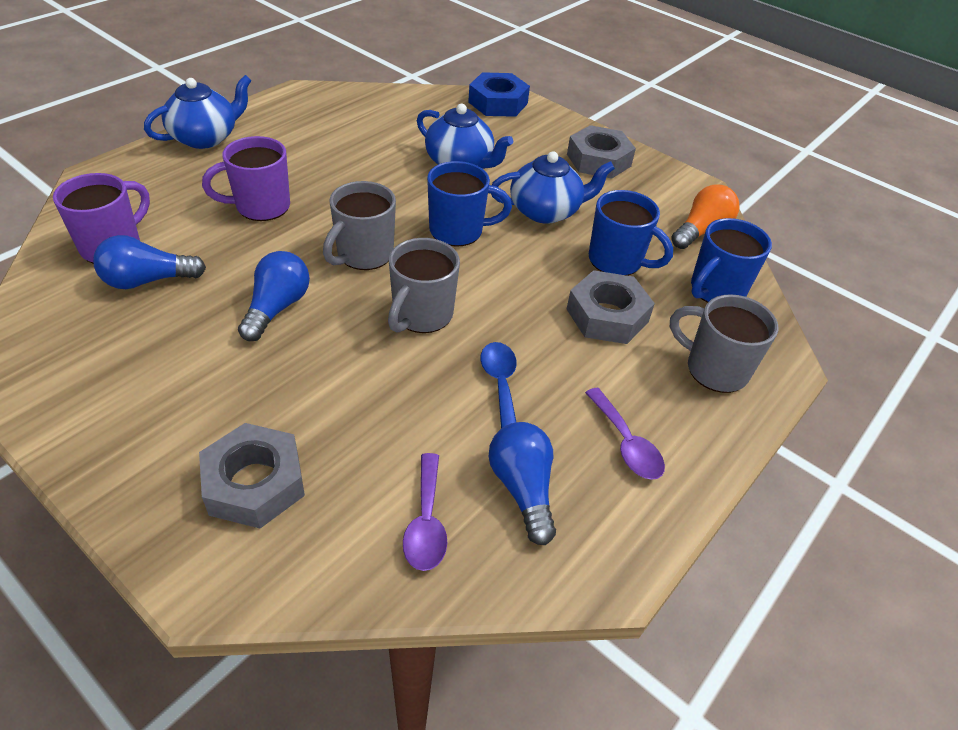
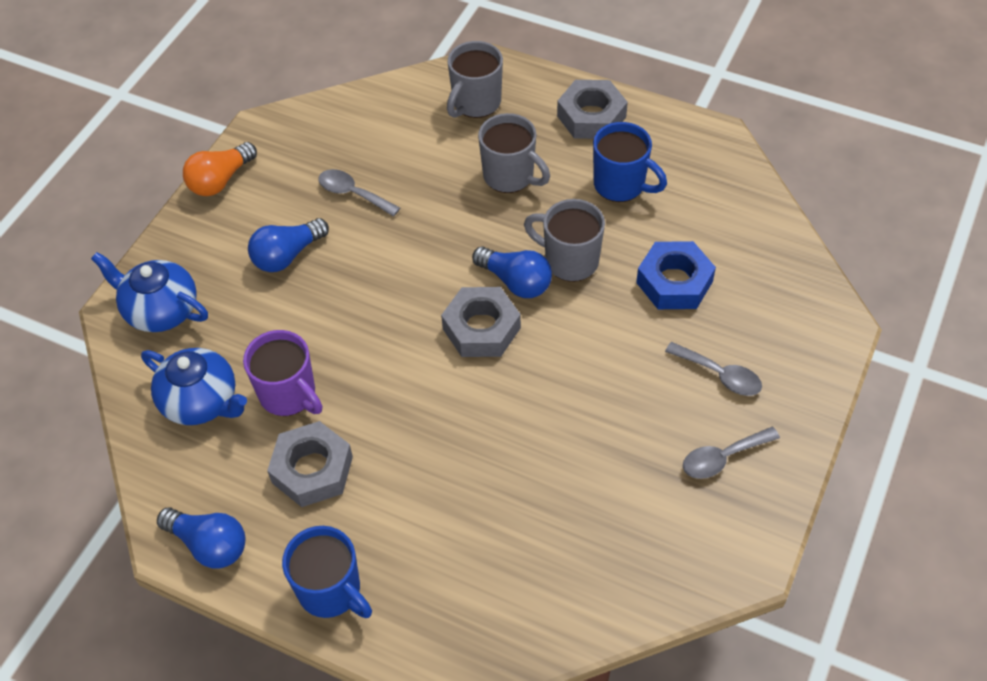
blue mug: 3 -> 2
blue spoon: 1 -> 0
blue teapot: 3 -> 2
grey spoon: 0 -> 3
purple mug: 2 -> 1
purple spoon: 2 -> 0

